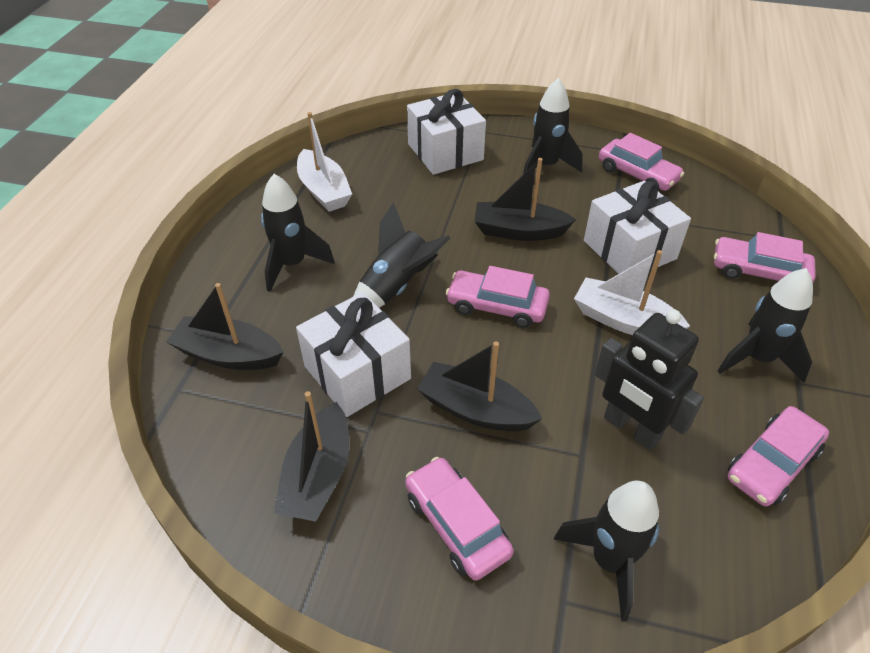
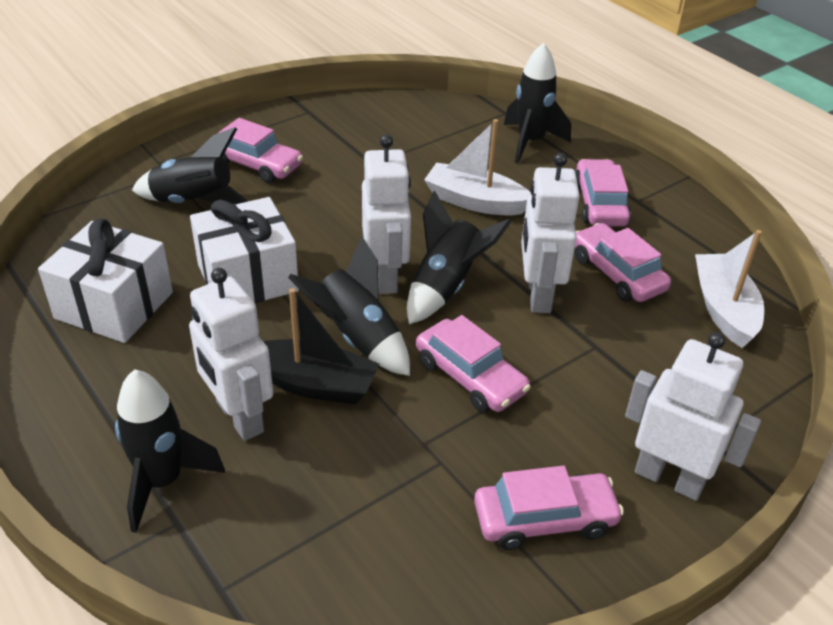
black boat: 4 -> 1
black robot: 1 -> 0
white gift: 3 -> 2
white robot: 0 -> 4

